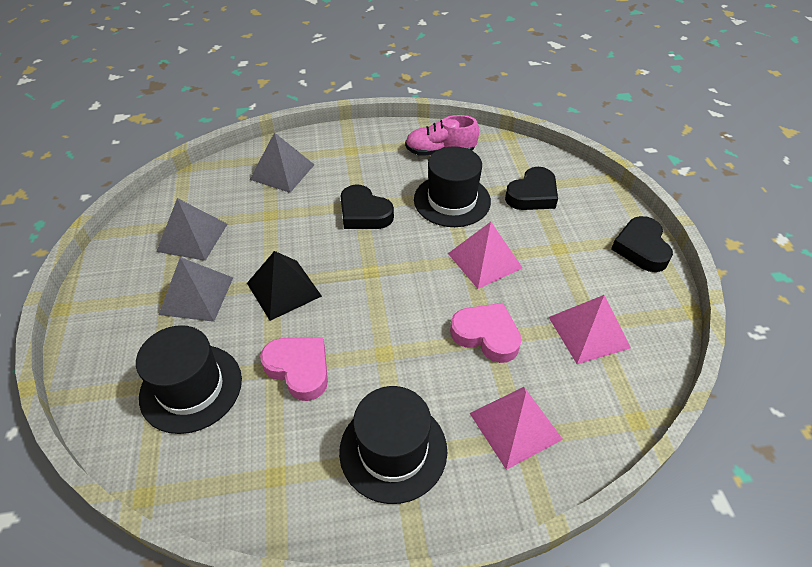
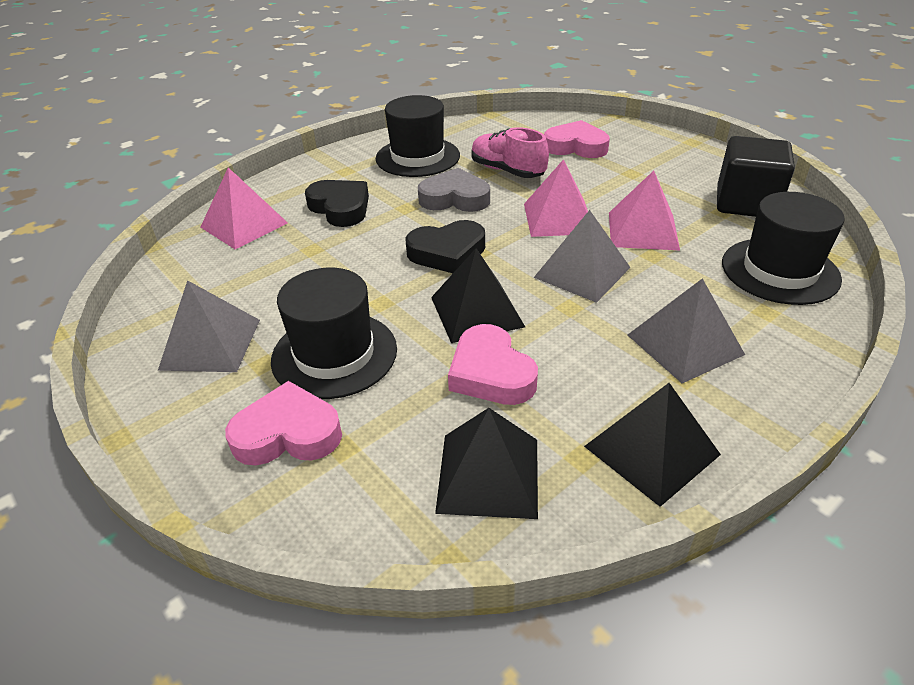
black cube: 0 -> 1
black heart: 3 -> 2
black pyramid: 1 -> 3
grey heart: 0 -> 1
pink heart: 2 -> 3

